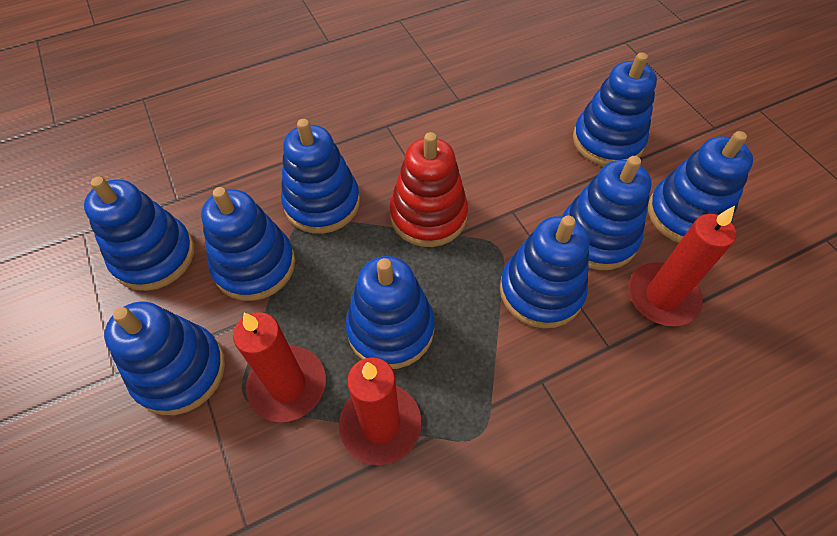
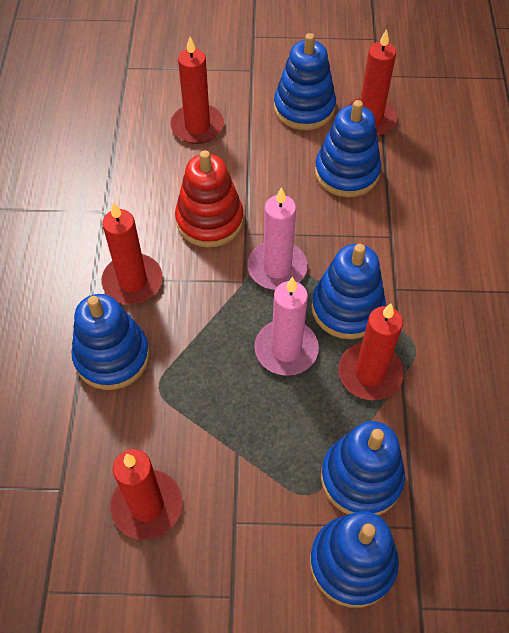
blue stacking toy: 9 -> 6
pink candle: 0 -> 2
red candle: 3 -> 5

